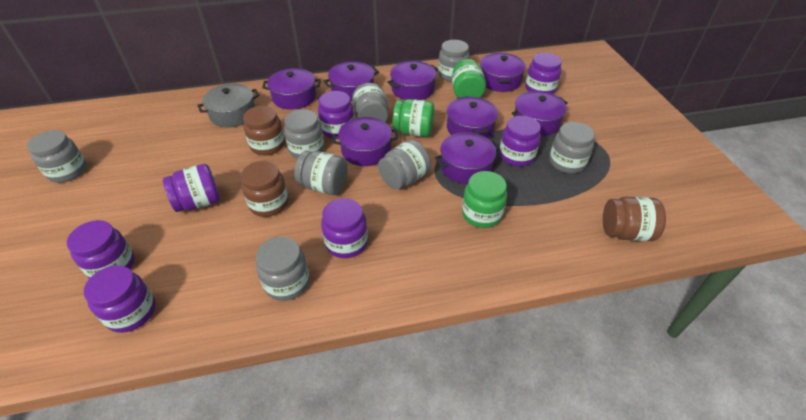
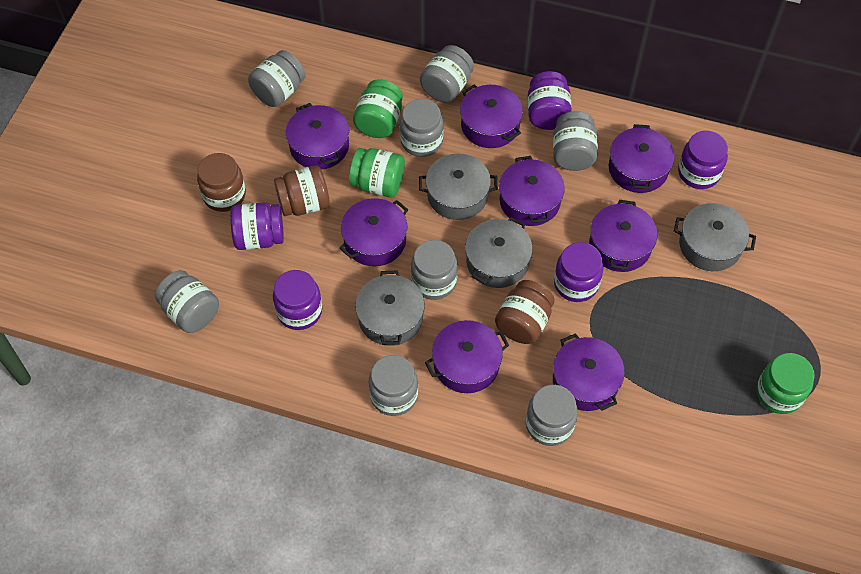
grey pot: 1 -> 4
purple jar: 7 -> 5

